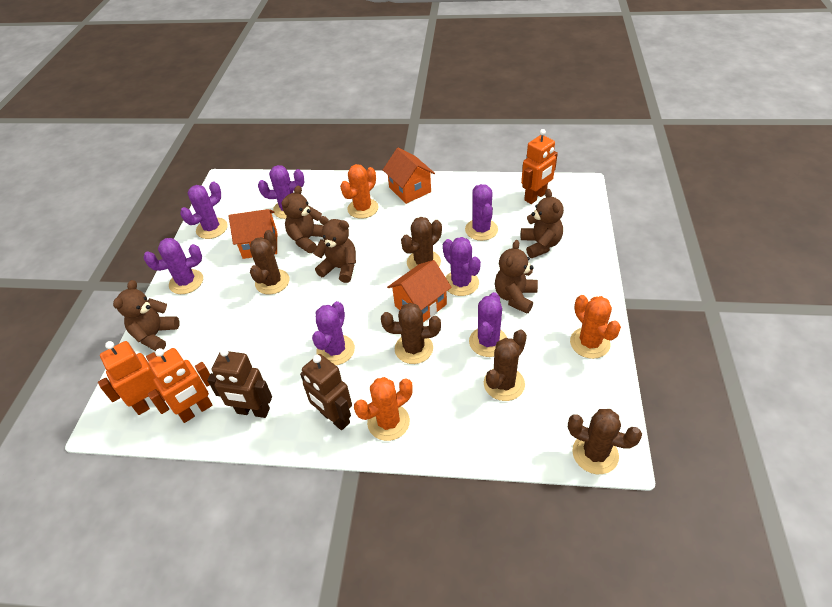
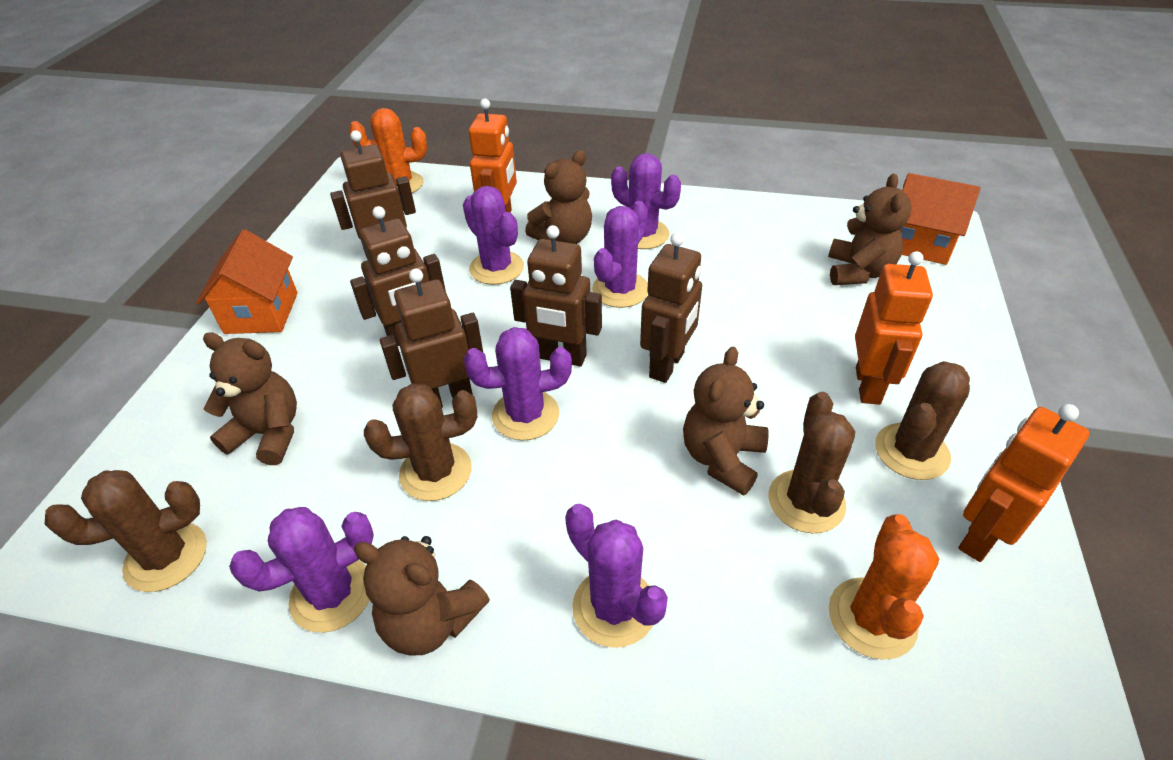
brown cactus: 5 -> 4
brown robot: 2 -> 5
orange cactus: 3 -> 2
orange house: 3 -> 2
purple cactus: 7 -> 6

